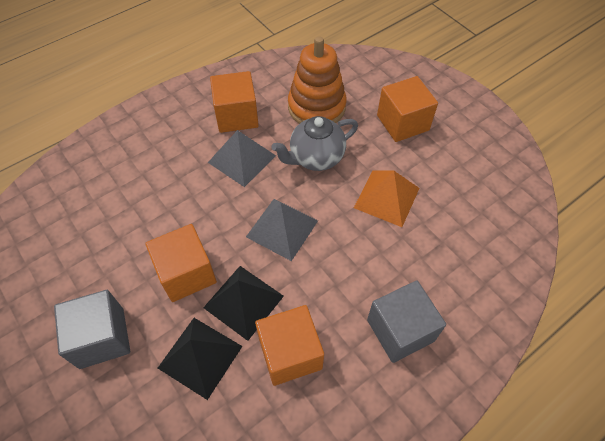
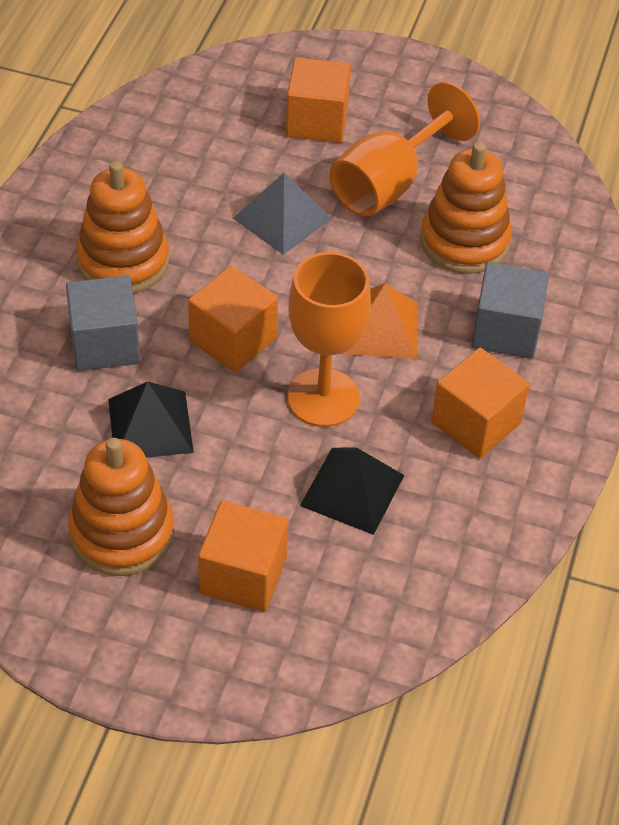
grey pyramid: 2 -> 1
grey teapot: 1 -> 0
orange goblet: 0 -> 2
orange stacking toy: 1 -> 3

